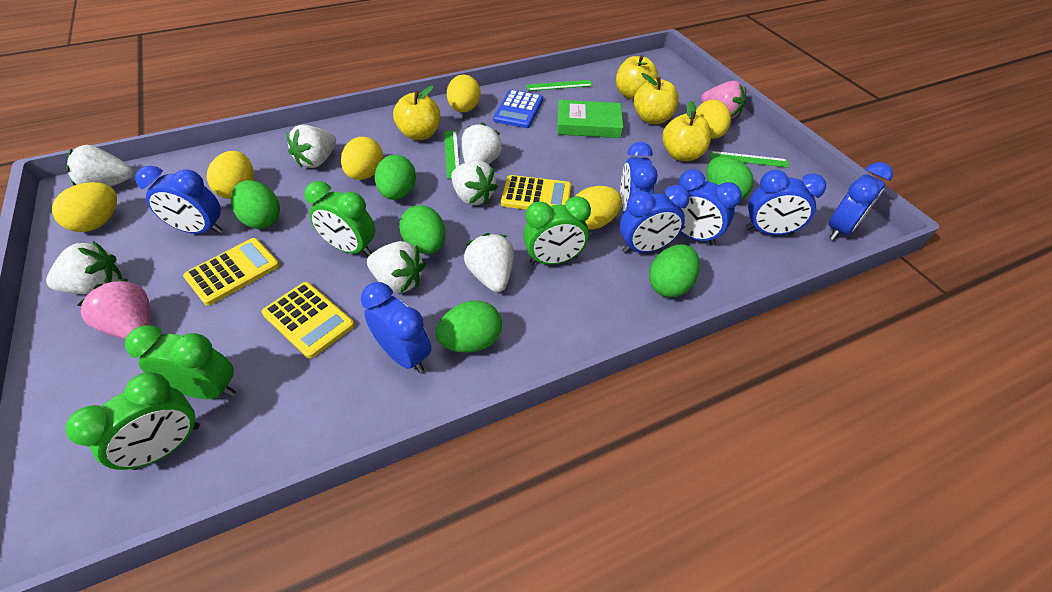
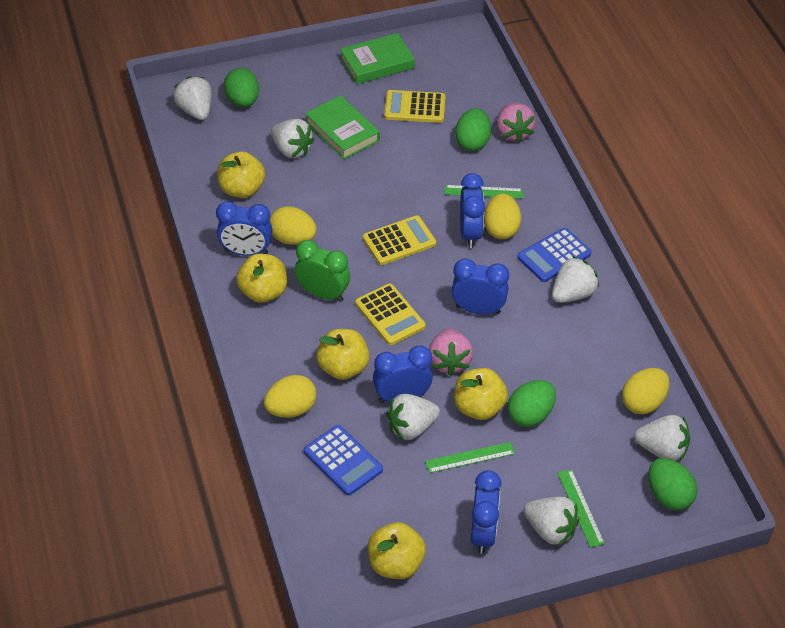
blue calculator: 1 -> 2
blue clock: 7 -> 5
green book: 1 -> 2
green clock: 4 -> 1
green egg: 6 -> 4
white strawberry: 7 -> 6
yellow apple: 4 -> 5
yellow egg: 6 -> 4

